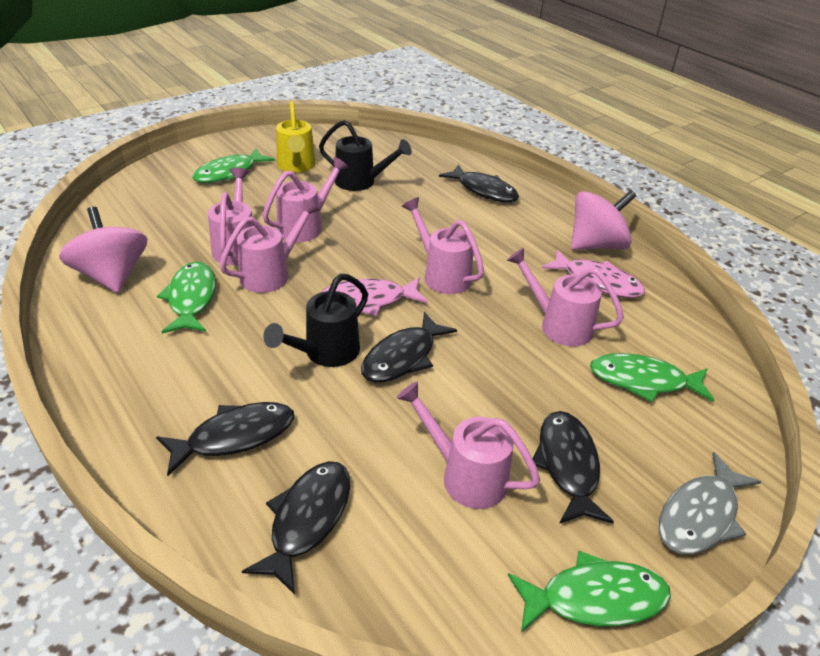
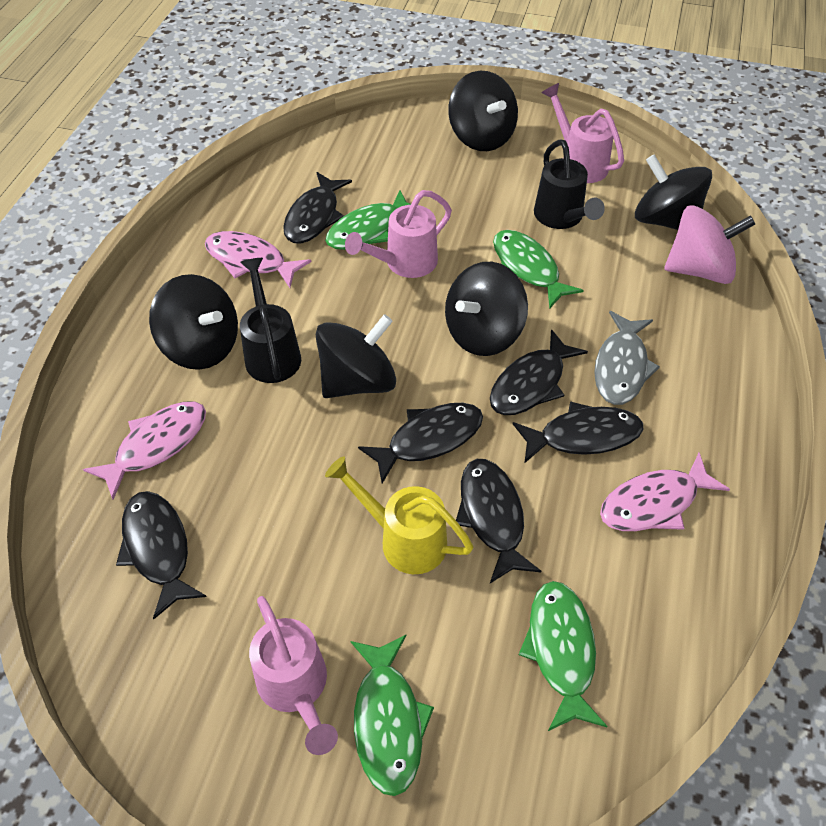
black fish: 5 -> 6
black spinning top: 0 -> 5
pink fish: 2 -> 3
pink spinning top: 2 -> 1
pink watering can: 6 -> 3

